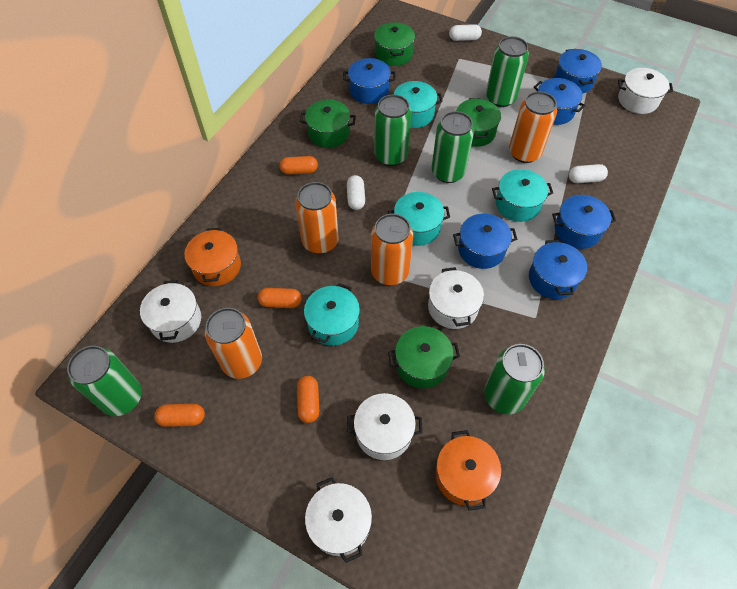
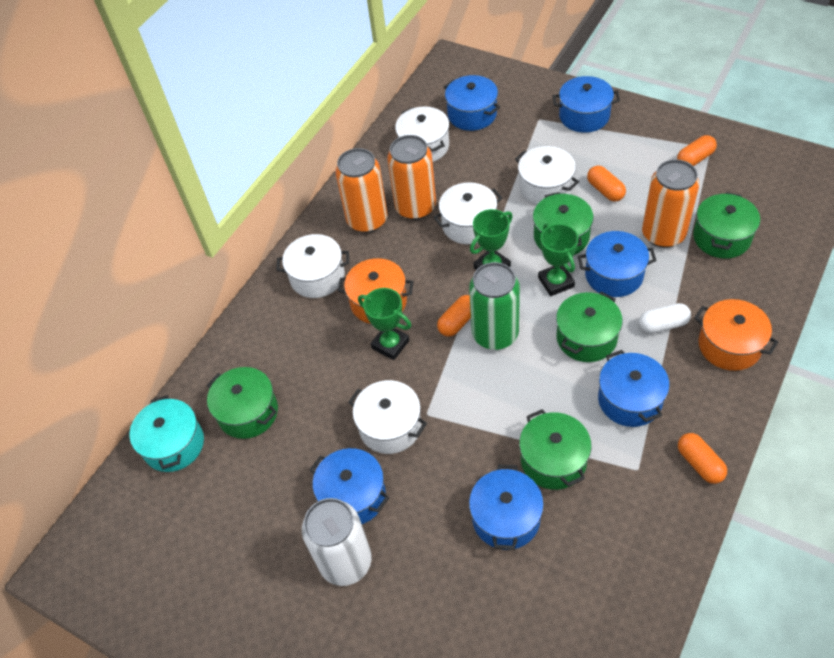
green can: 5 -> 1
green pot: 4 -> 5
green trophy: 0 -> 3
orange can: 4 -> 3
turquoise pot: 4 -> 1
white can: 0 -> 1
white capsule: 3 -> 1

